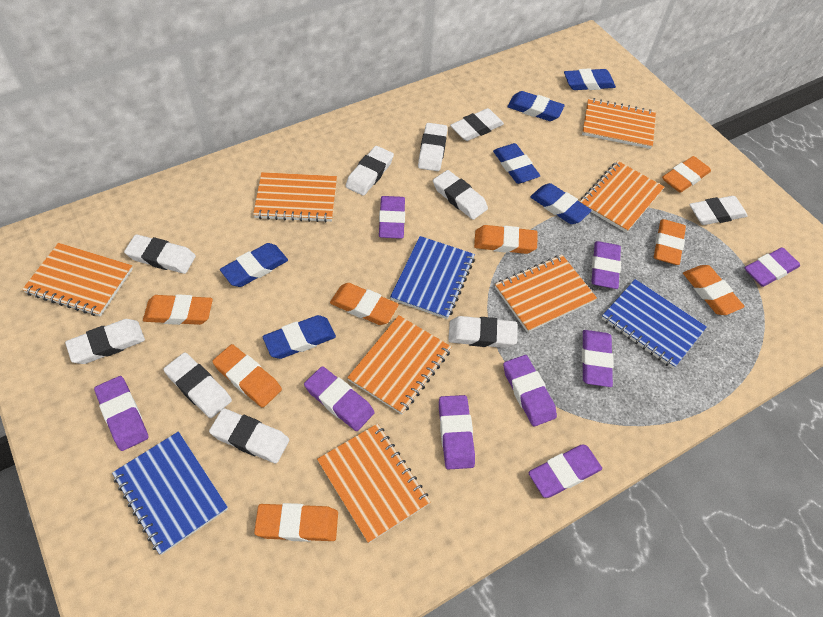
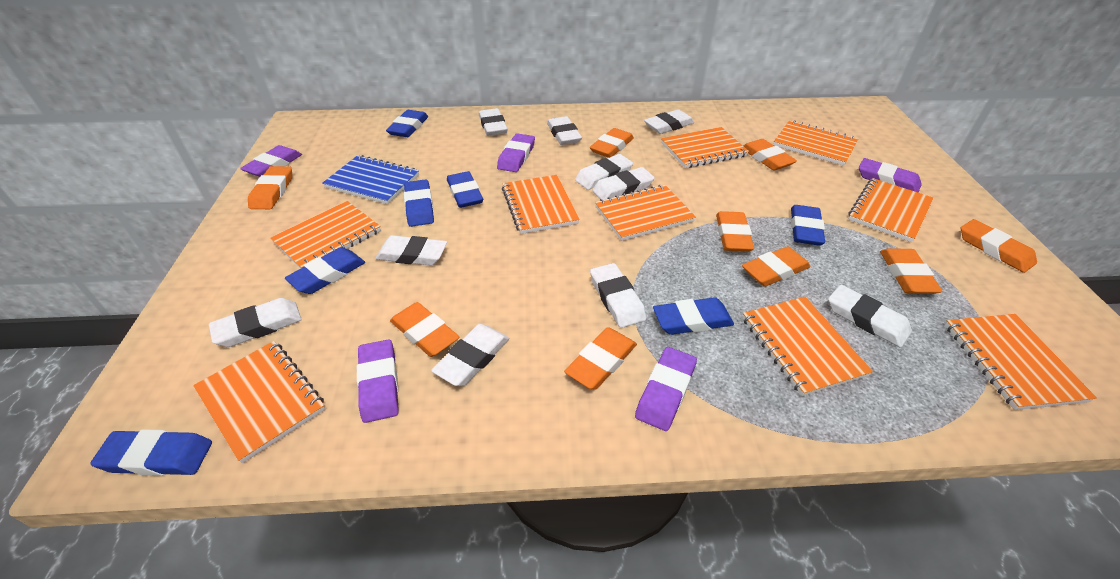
blue eraser: 6 -> 7
blue notebook: 3 -> 1
orange eraser: 8 -> 9
orange notebook: 7 -> 9
purple eraser: 9 -> 5

